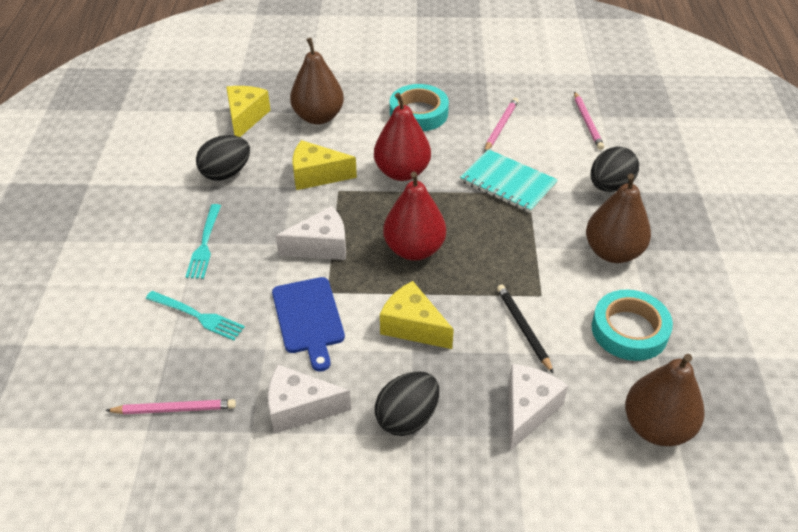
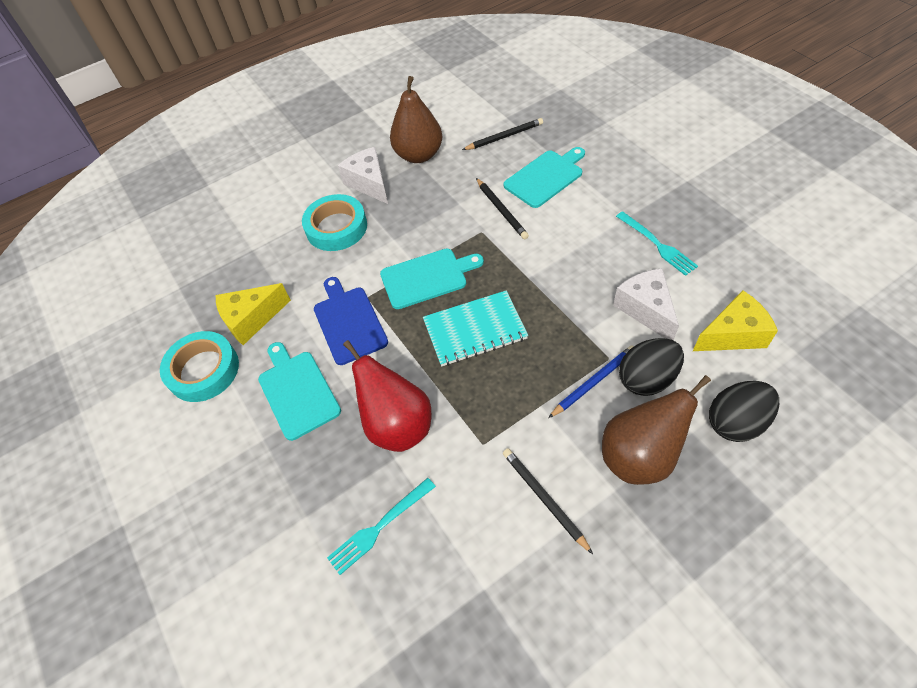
black egg: 3 -> 2
black pencil: 1 -> 3
blue pencil: 0 -> 1
brown pear: 3 -> 2
pink pencil: 3 -> 0
red pear: 2 -> 1
turquoise cutting board: 0 -> 3
white cheese: 3 -> 2
yellow cheese: 3 -> 2

